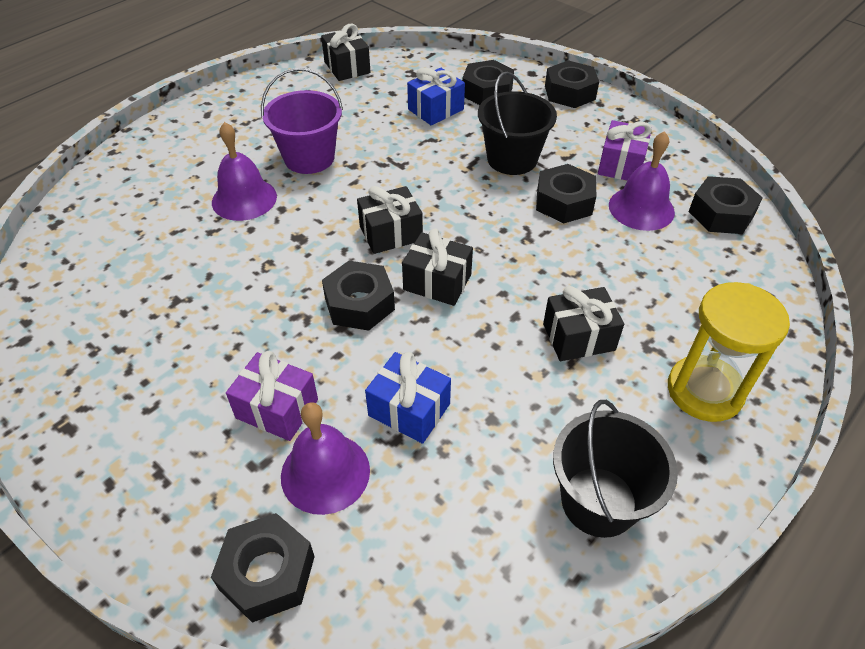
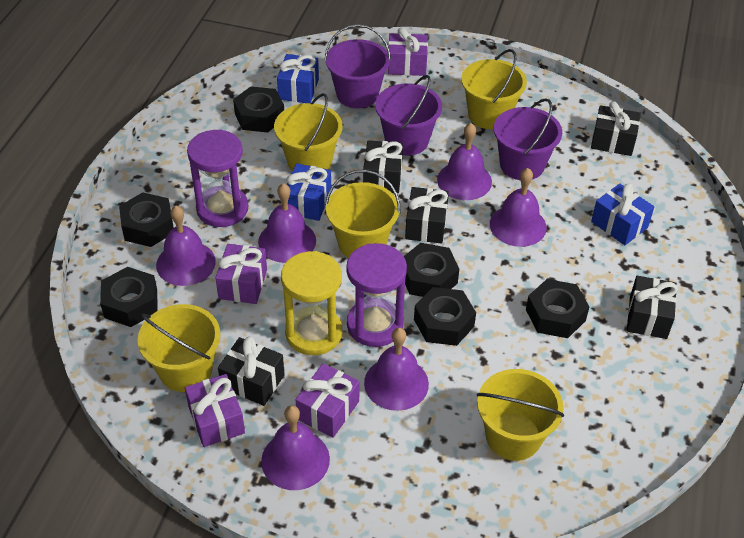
black bucket: 2 -> 0
black gift: 4 -> 5
blue gift: 2 -> 3
purple bell: 3 -> 6
purple bucket: 1 -> 3
purple gift: 2 -> 4
purple hourglass: 0 -> 2
yellow bucket: 0 -> 5

